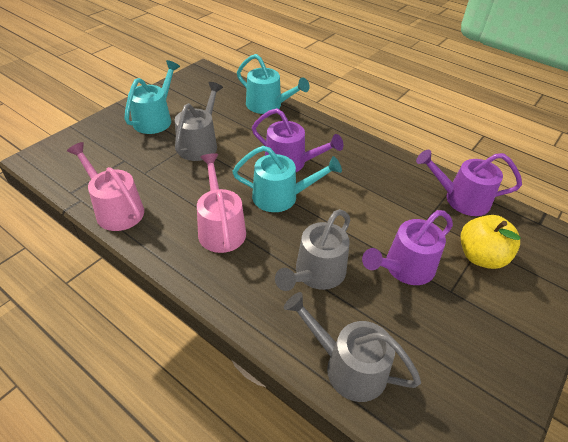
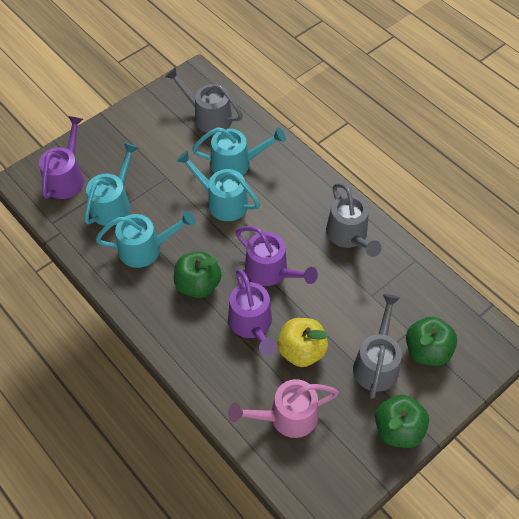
green apple: 0 -> 3
pink watering can: 2 -> 1
turquoise watering can: 3 -> 4

